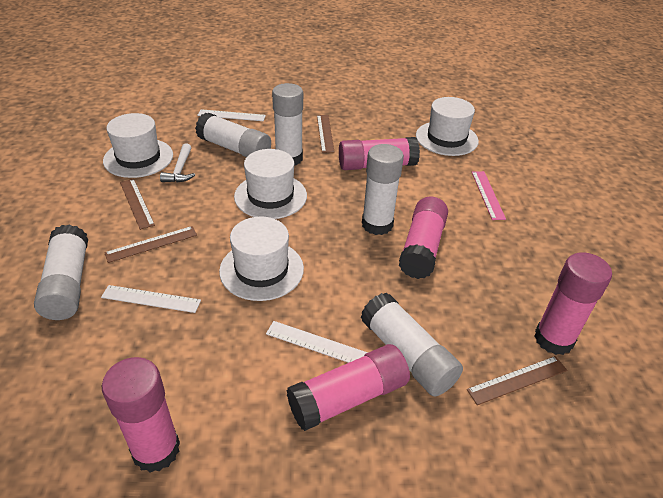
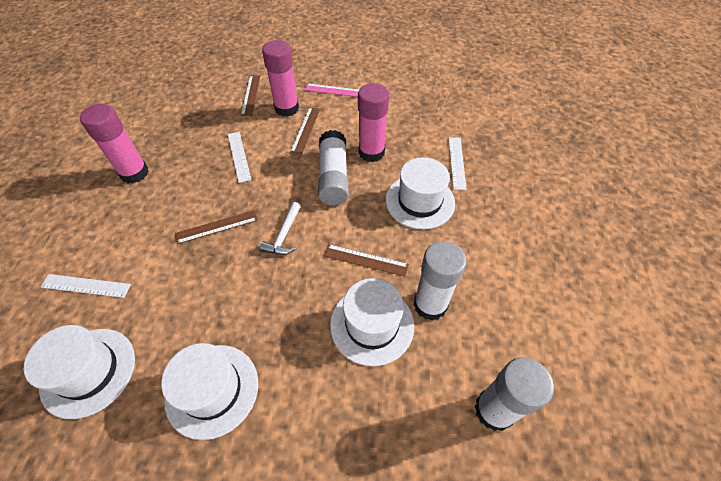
pink glue stick: 5 -> 3
white glue stick: 5 -> 3

